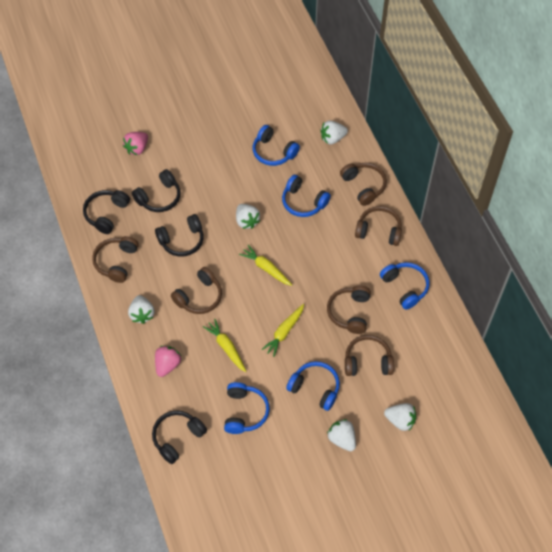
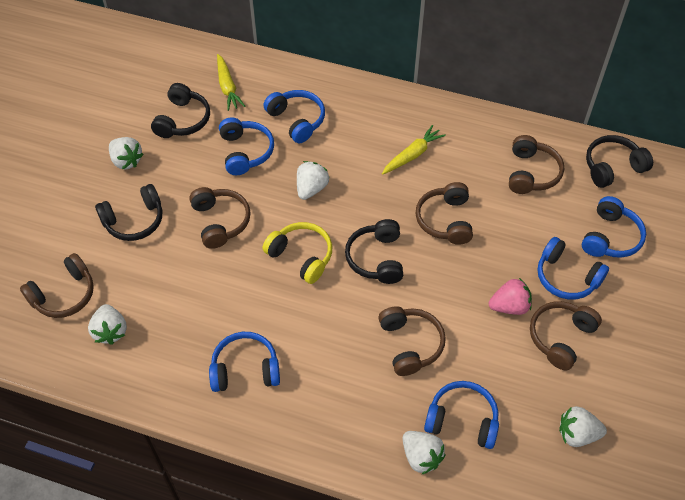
blue headphones: 5 -> 6
pink strawberry: 2 -> 1
yellow carrot: 3 -> 2
yellow headphones: 0 -> 1

